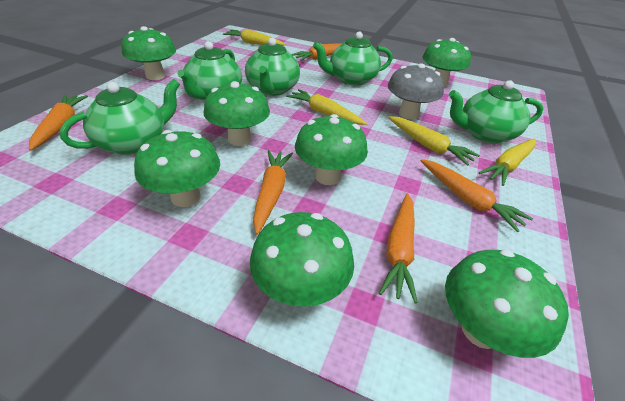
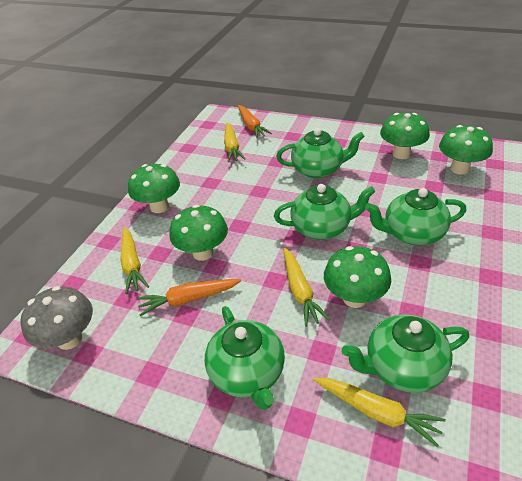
green mushroom: 7 -> 5
orange carrot: 5 -> 2

